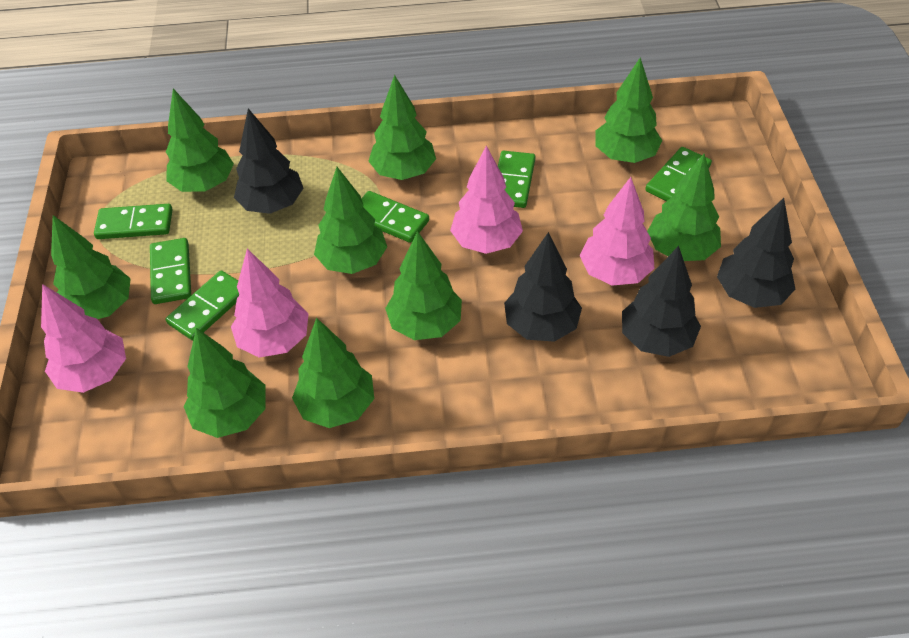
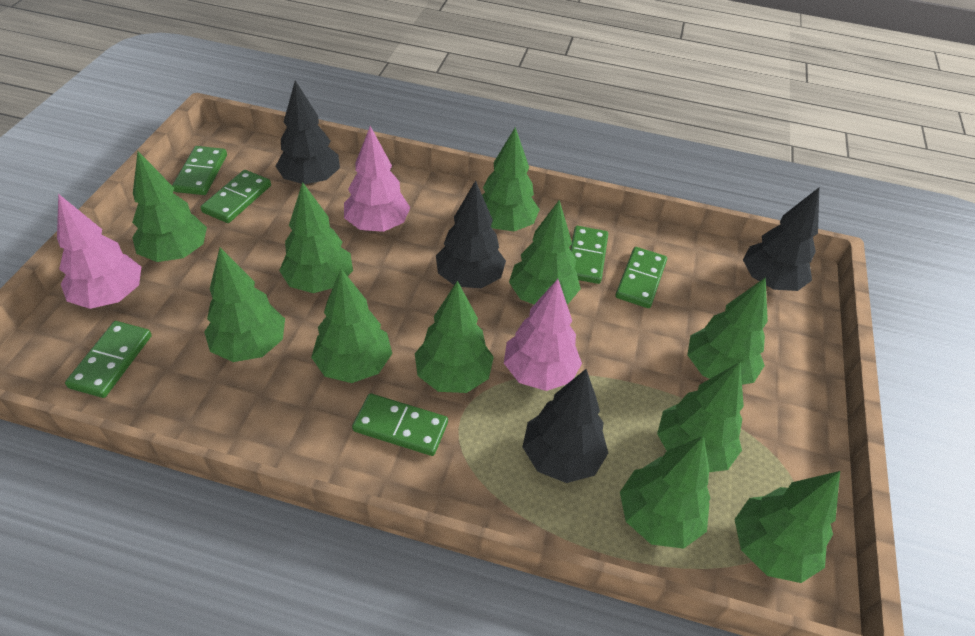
green tree: 9 -> 11
pink tree: 4 -> 3

